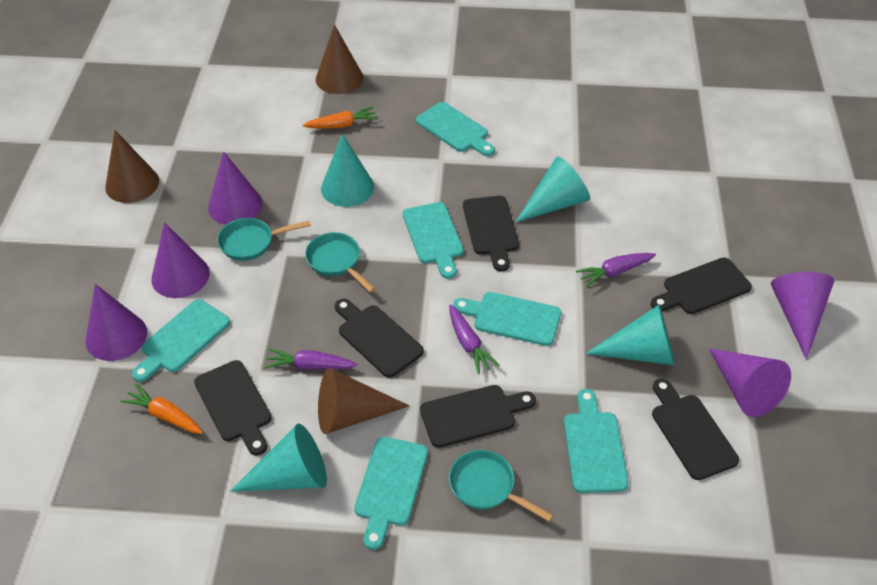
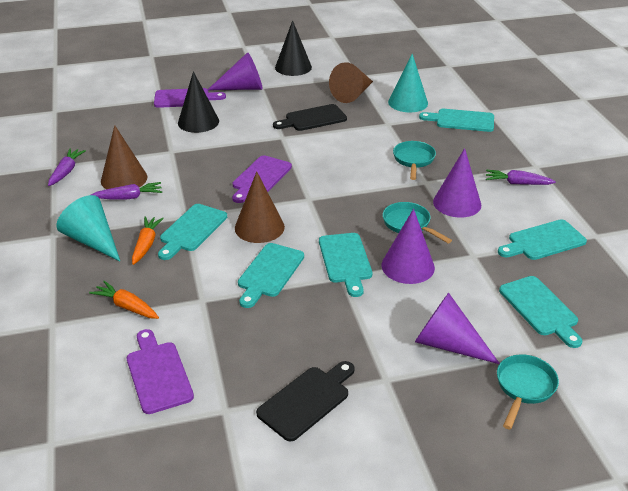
black cone: 0 -> 2
black cutting board: 6 -> 2
purple cone: 5 -> 4
purple cutting board: 0 -> 3
turquoise cone: 4 -> 2

